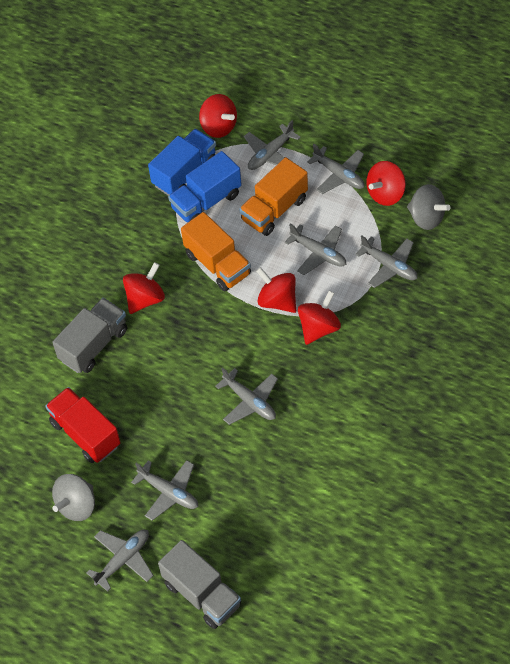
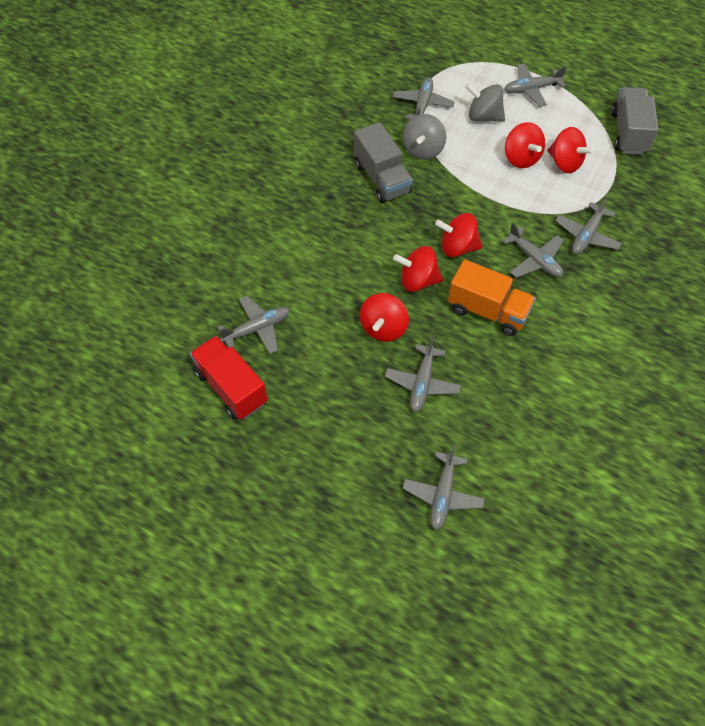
blue truck: 2 -> 0
orange truck: 2 -> 1

